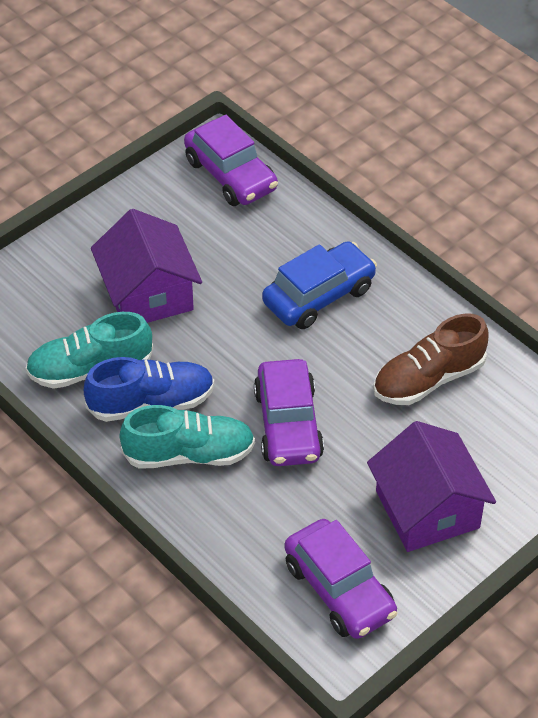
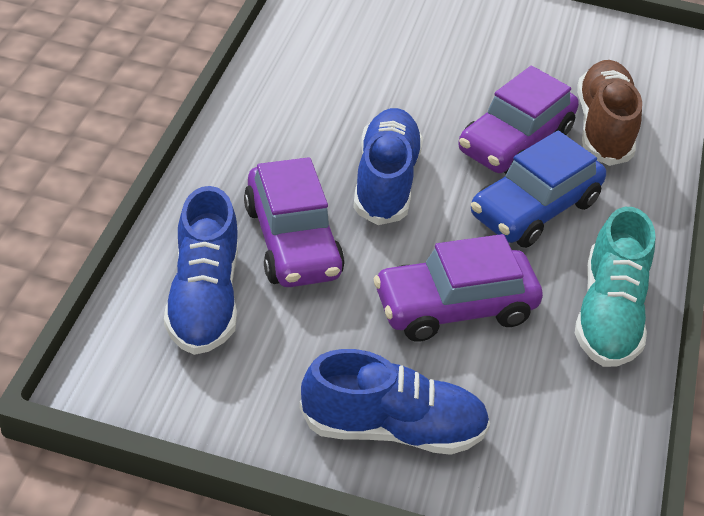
blue shoe: 1 -> 3
purple house: 2 -> 0
turquoise shoe: 2 -> 1

